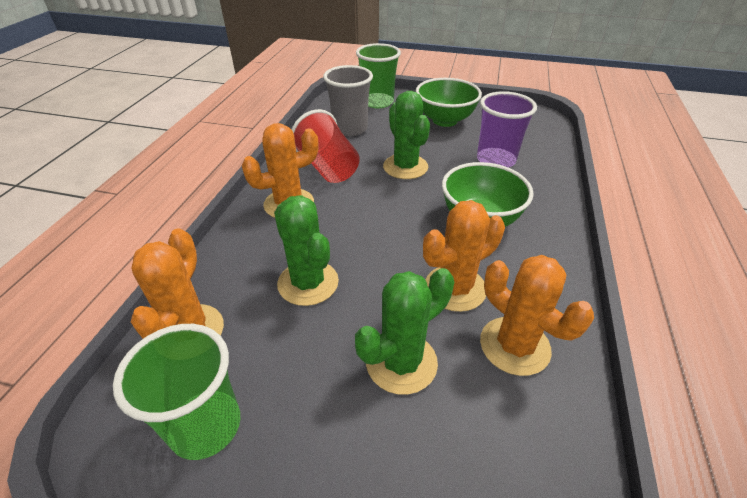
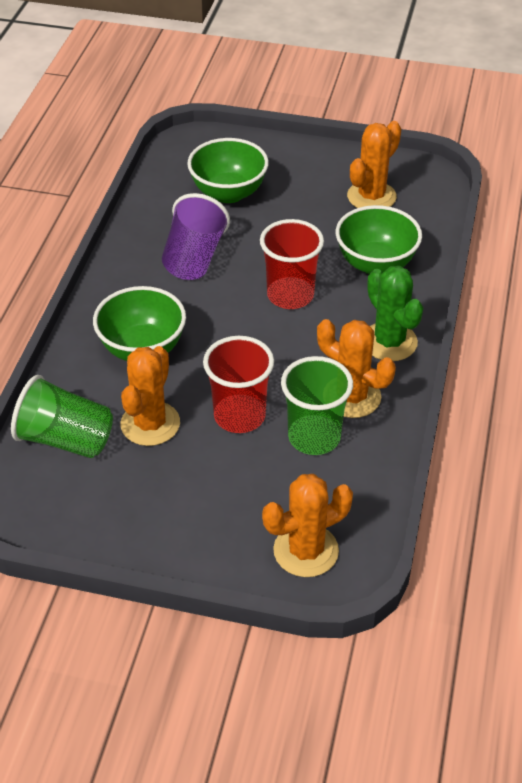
green bowl: 2 -> 3
green cactus: 3 -> 1
grey cup: 1 -> 0
red cup: 1 -> 2

